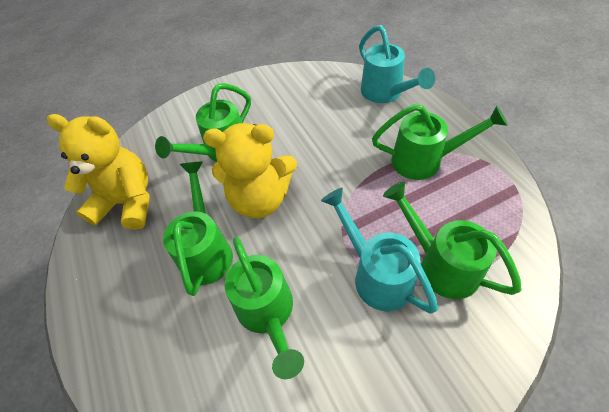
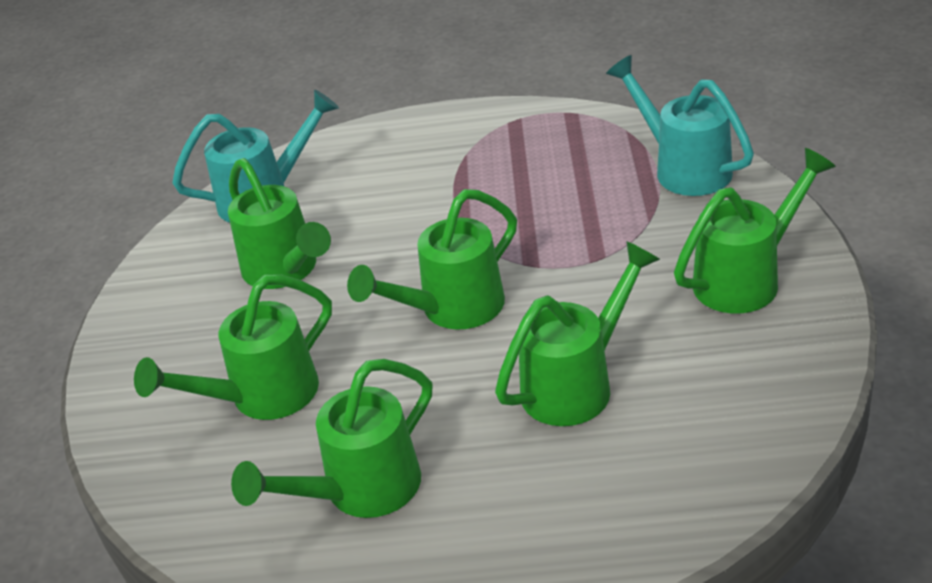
green watering can: 5 -> 6
yellow teddy bear: 2 -> 0

